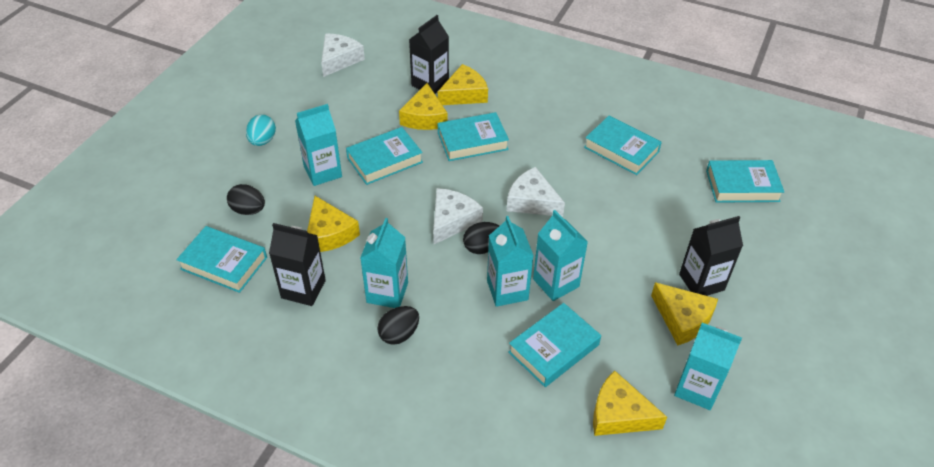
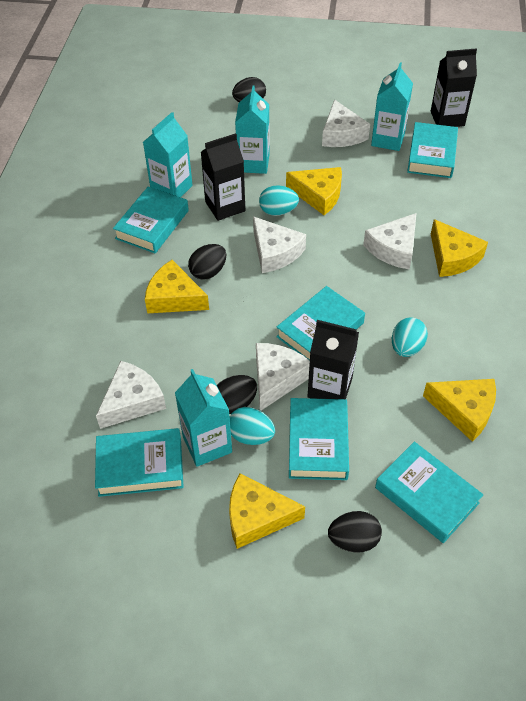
black egg: 3 -> 4
turquoise carton: 5 -> 4
turquoise egg: 1 -> 3
white cheese: 3 -> 5

